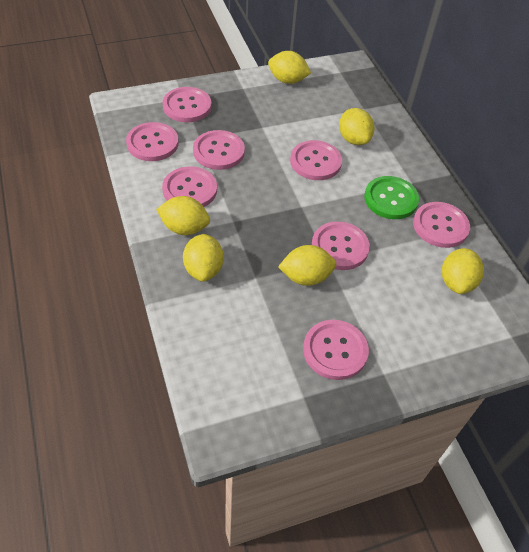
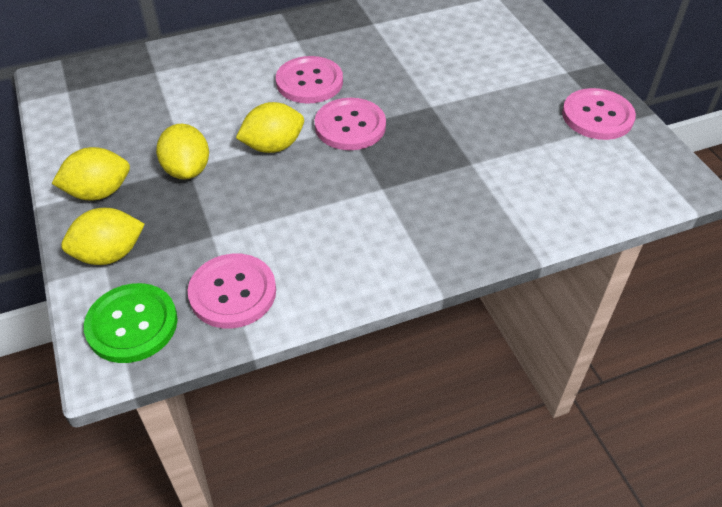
pink button: 8 -> 4
yellow lemon: 6 -> 4

